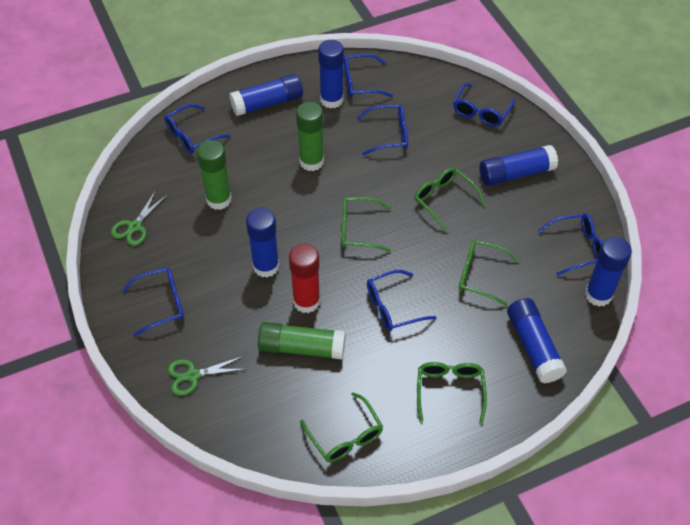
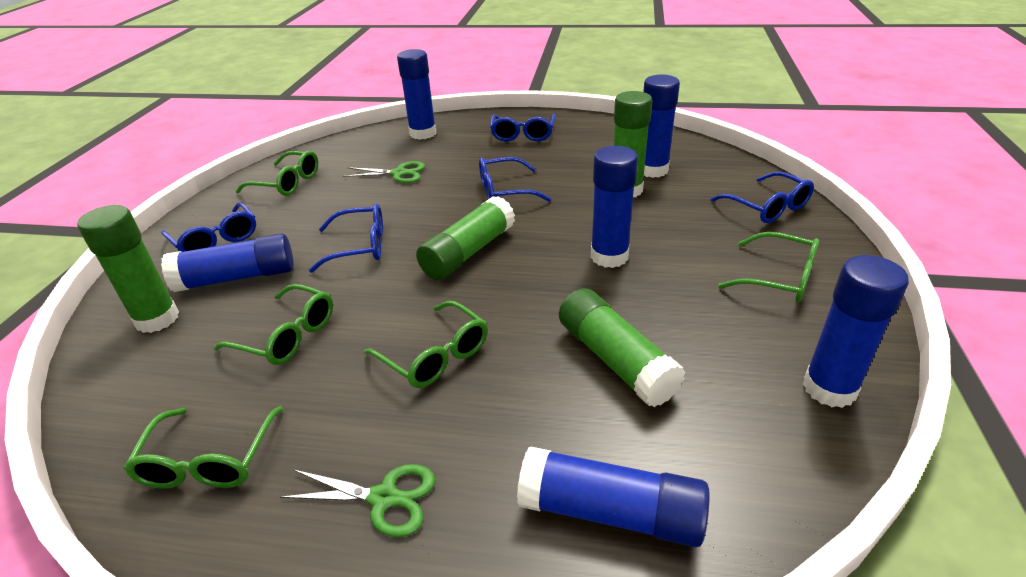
blue glasses: 7 -> 5
green glue stick: 3 -> 4
red glue stick: 1 -> 0

